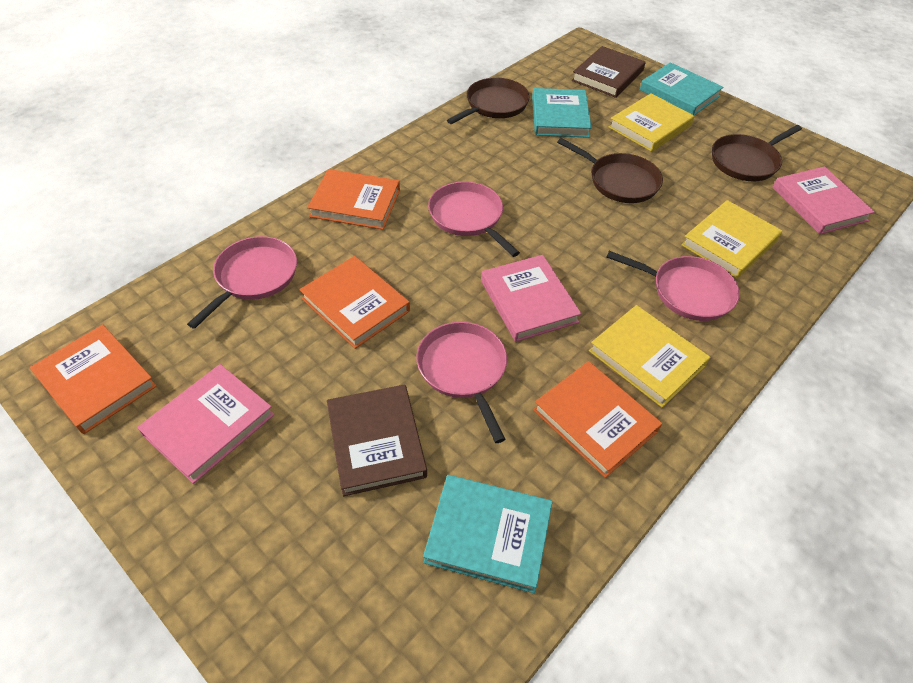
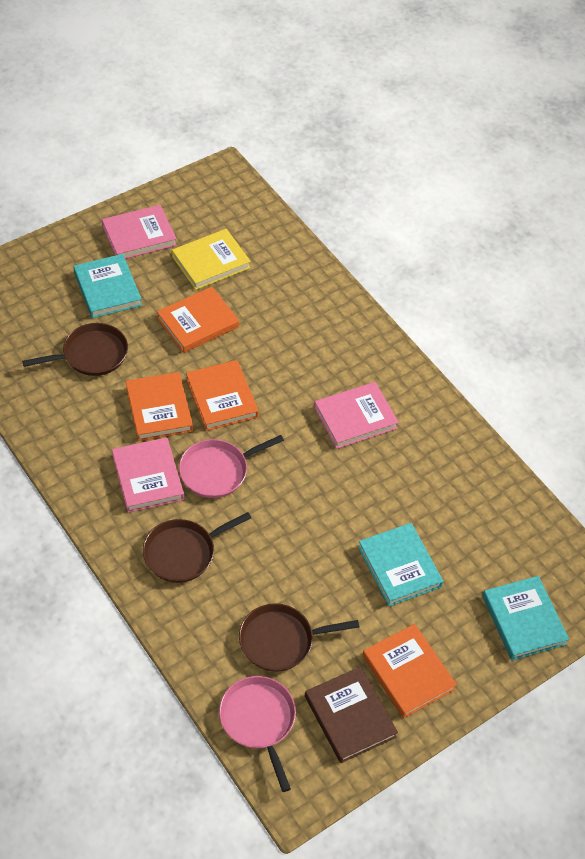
brown book: 2 -> 1
pink pan: 4 -> 2
yellow book: 3 -> 1

